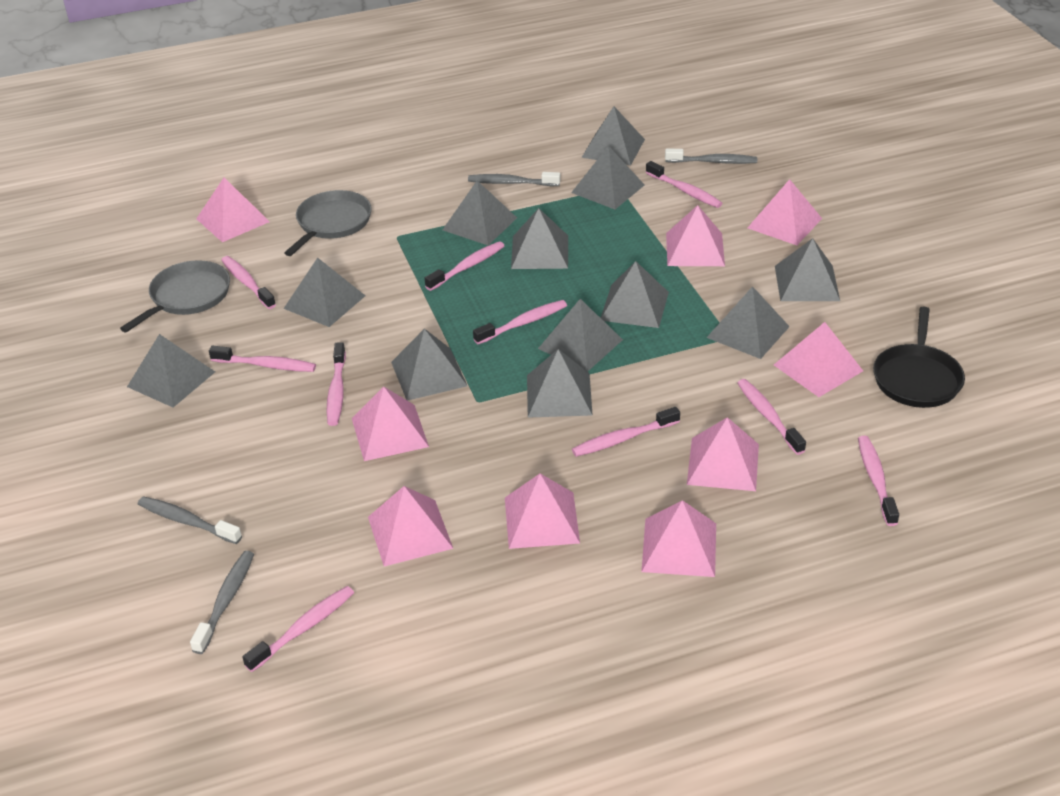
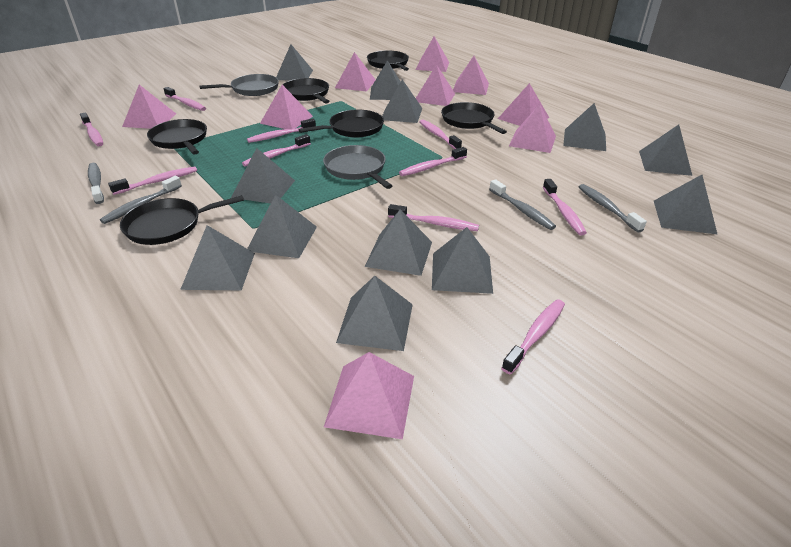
black pan: 1 -> 6

